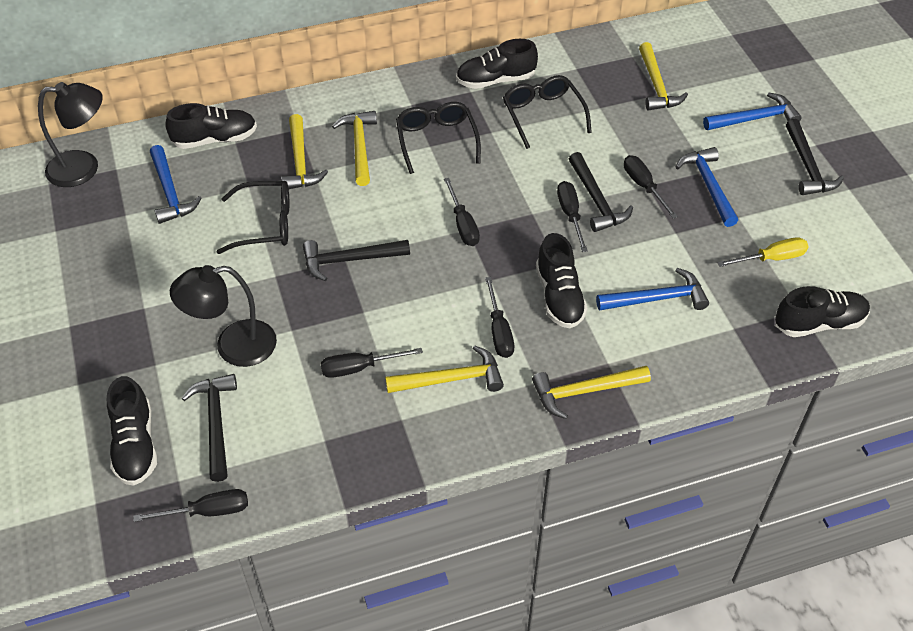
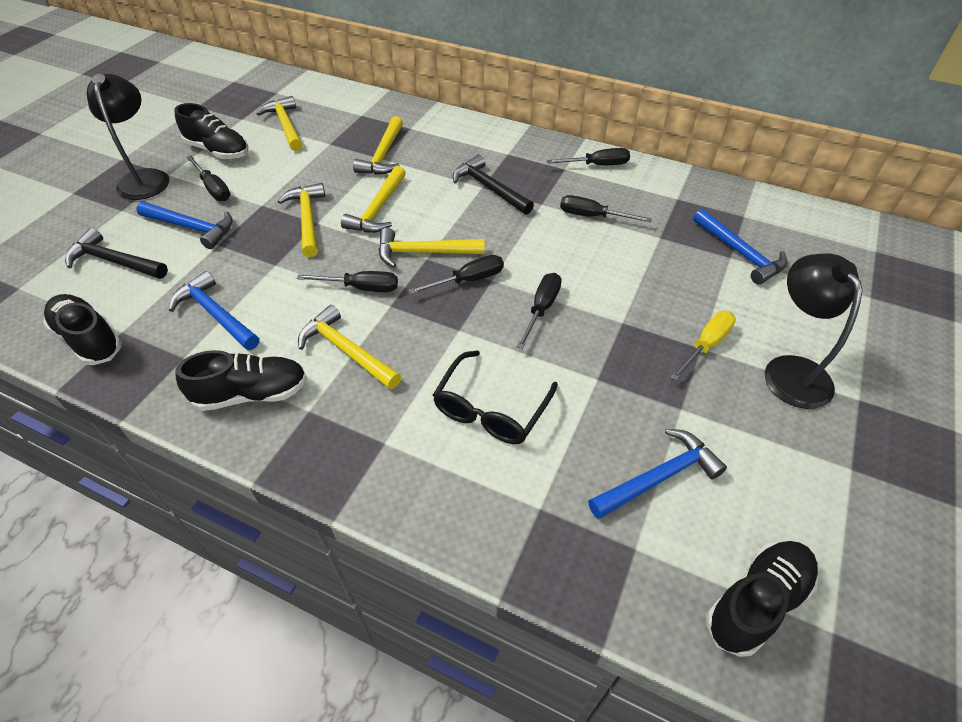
black glasses: 3 -> 1
black hammer: 4 -> 2
black shoe: 5 -> 4
yellow hammer: 5 -> 6

